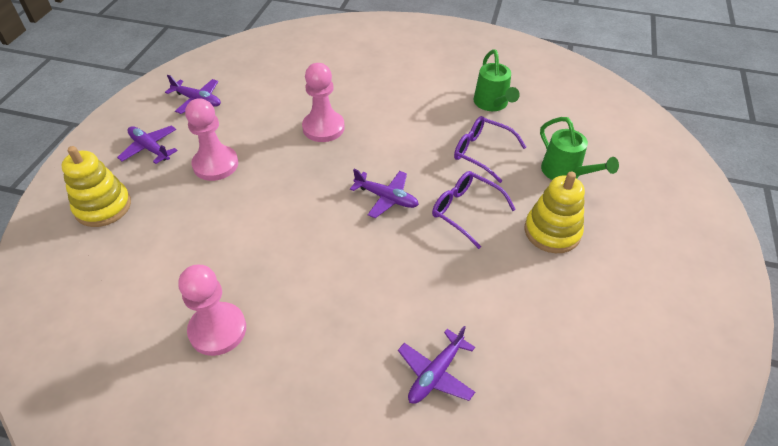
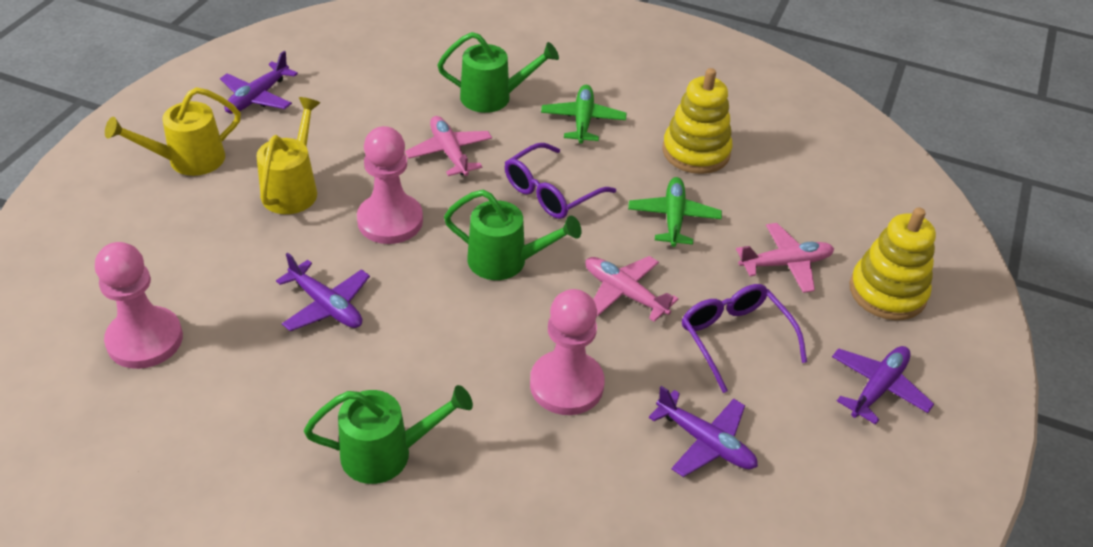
green plane: 0 -> 2
green watering can: 2 -> 3
pink plane: 0 -> 3
yellow watering can: 0 -> 2

